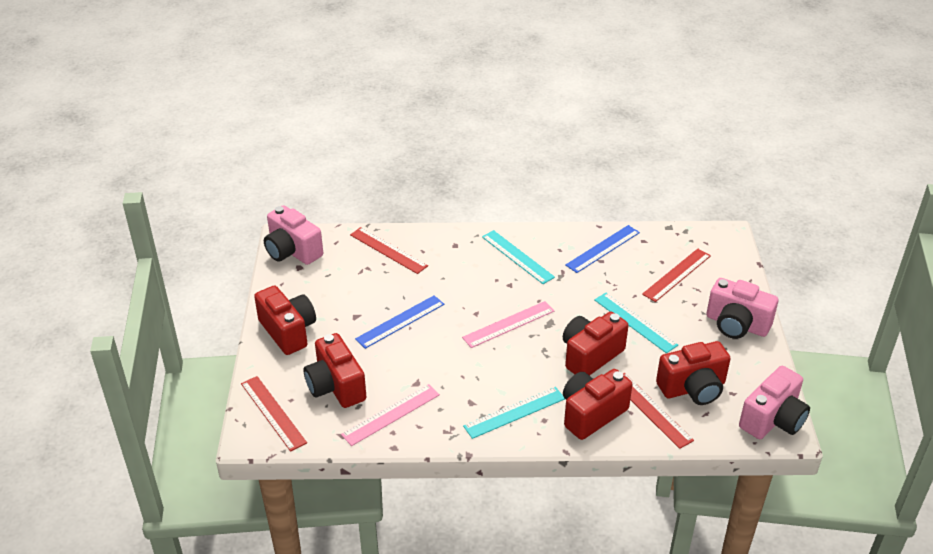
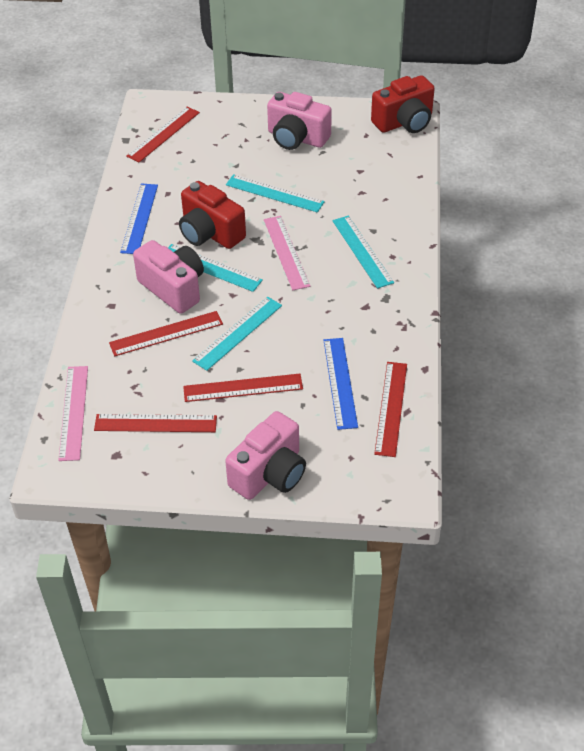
red camera: 5 -> 2
red ruler: 4 -> 5
turquoise ruler: 3 -> 4

